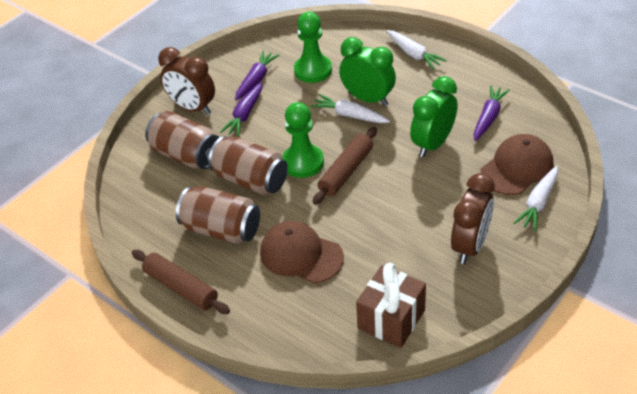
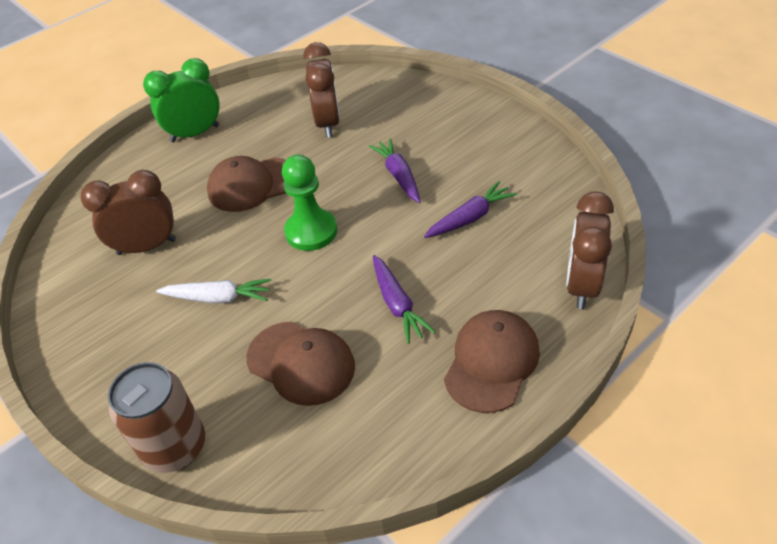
brown can: 3 -> 1
brown cap: 2 -> 3
brown clock: 2 -> 3
brown gift: 1 -> 0
brown rolling pin: 2 -> 0
green clock: 2 -> 1
green pawn: 2 -> 1
white carrot: 3 -> 1

